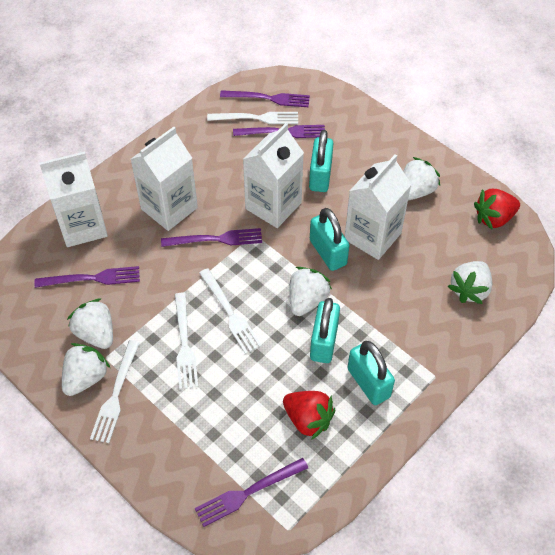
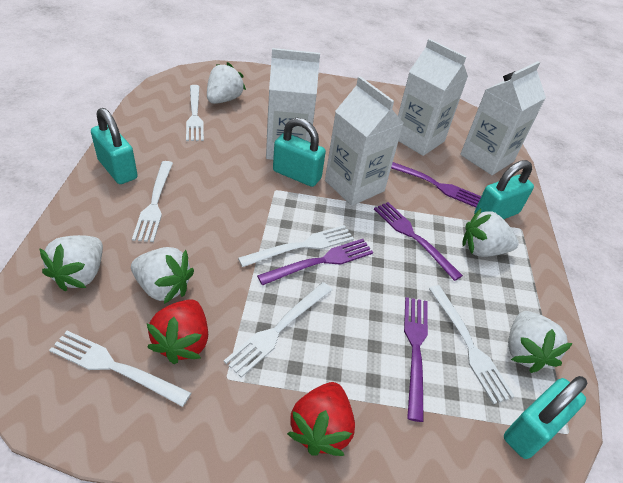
purple fork: 5 -> 4
white fork: 4 -> 6

